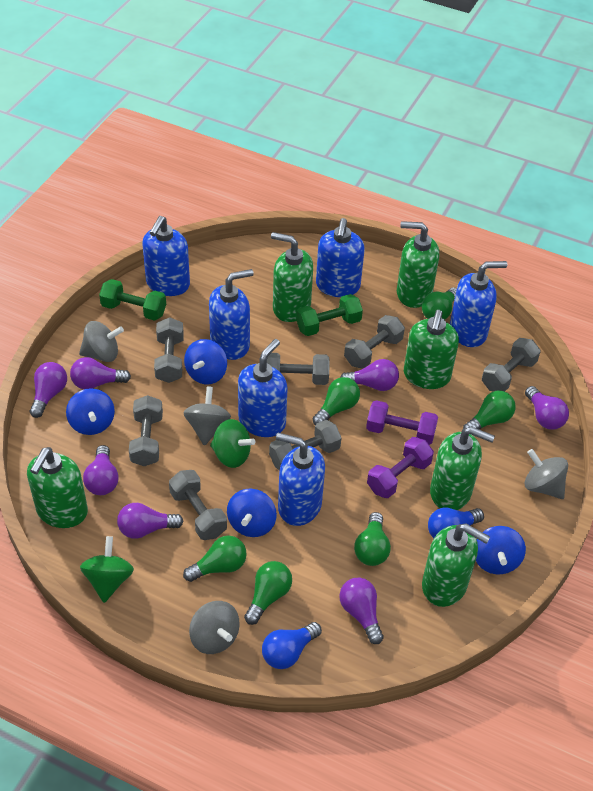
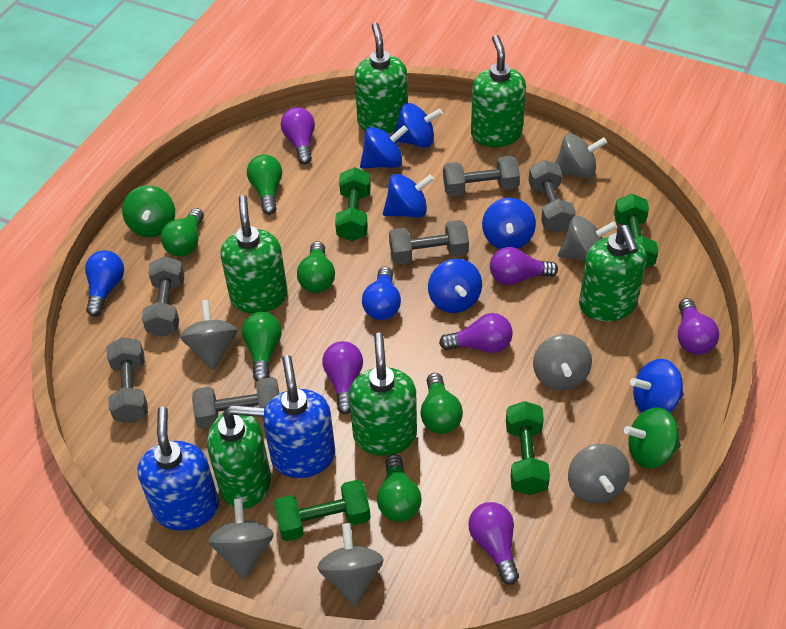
blue soap dispenser: 6 -> 2
blue spinning top: 4 -> 6
green dumbbell: 2 -> 4
grey dumbbell: 7 -> 6
grey spinning top: 4 -> 7
purple dumbbell: 2 -> 0
purple light bulb: 7 -> 6

